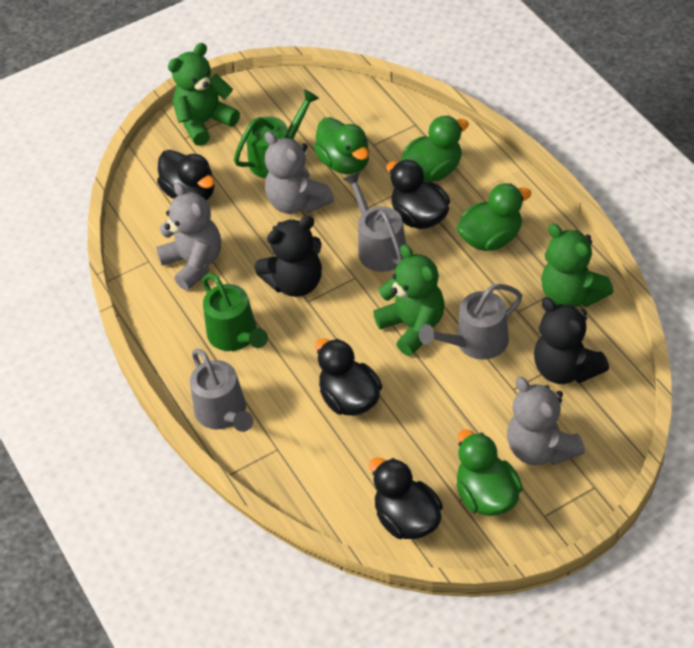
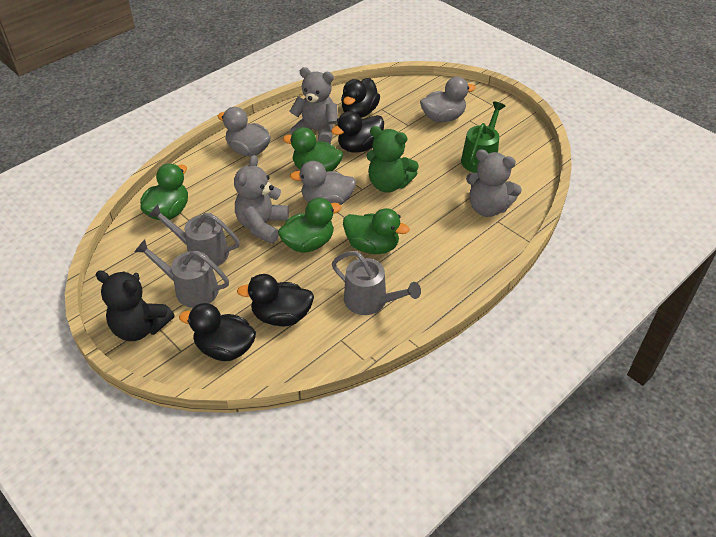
black teddy bear: 2 -> 1
green teddy bear: 3 -> 1
green watering can: 2 -> 1
grey duck: 0 -> 3

